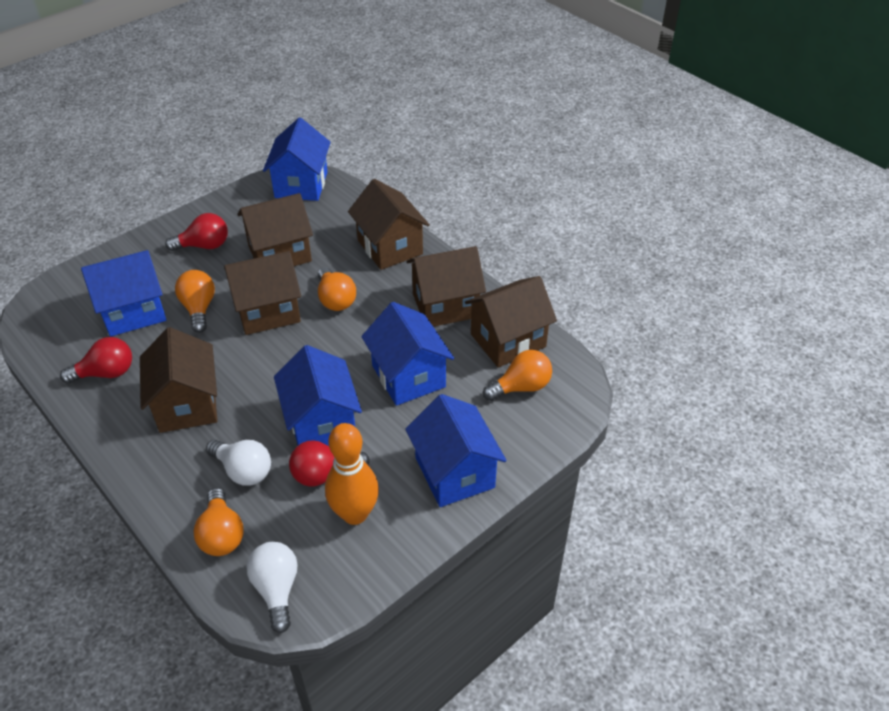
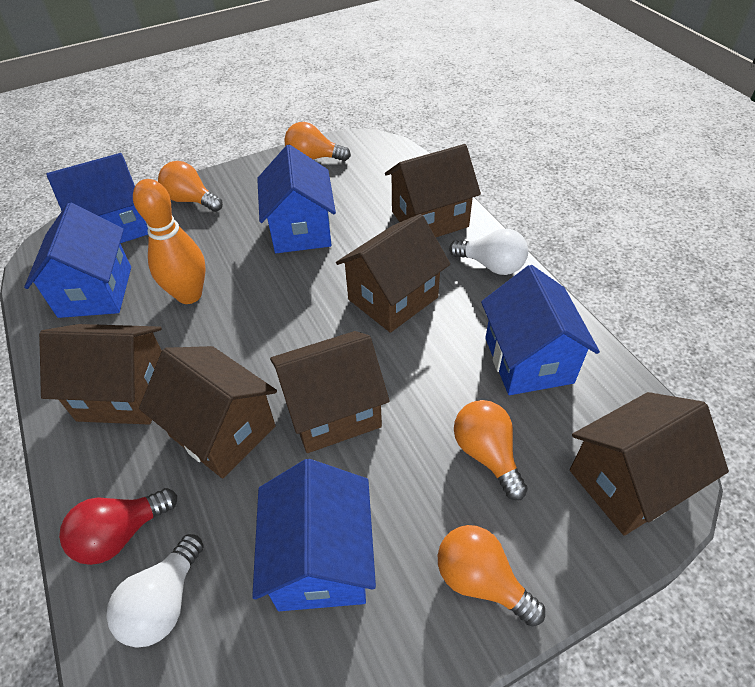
red light bulb: 3 -> 1

